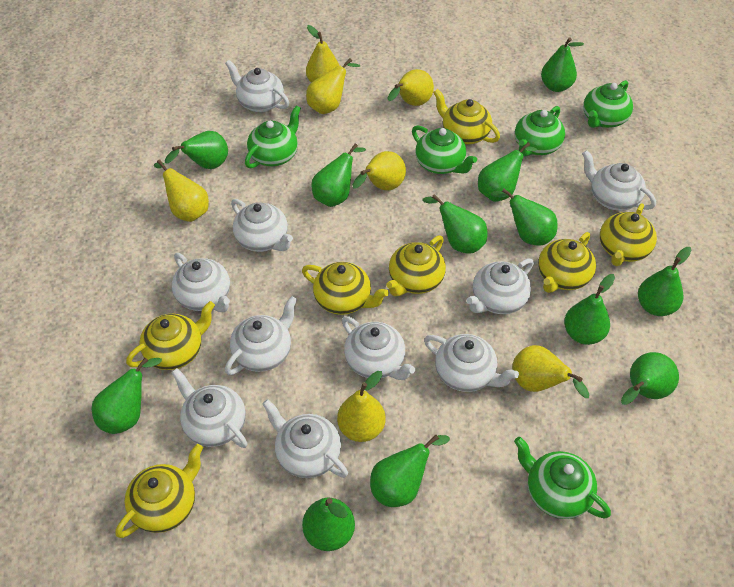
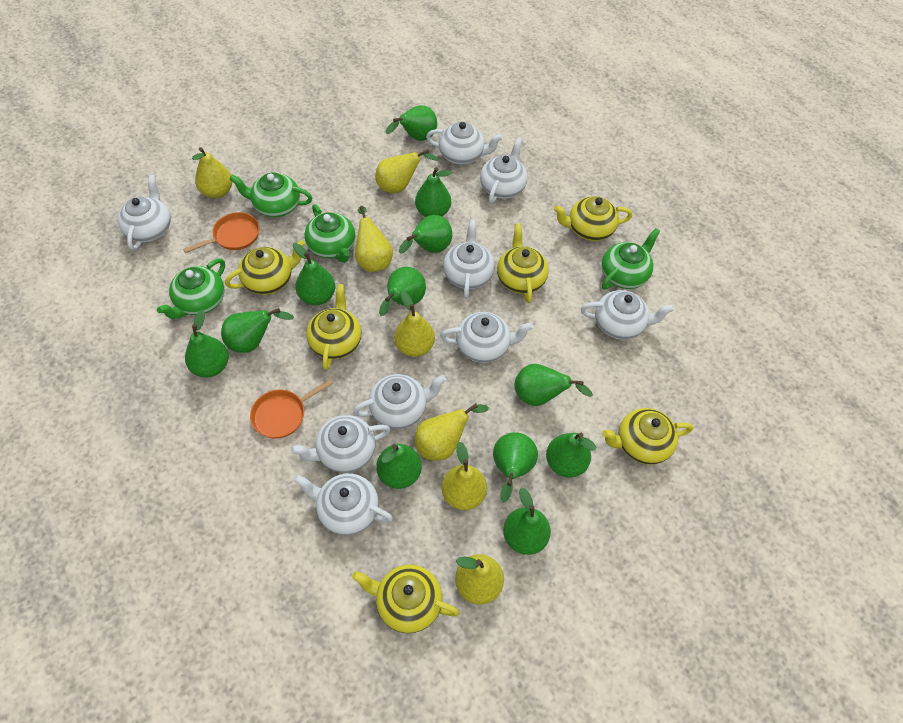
green teapot: 5 -> 4
orange pan: 0 -> 2
white teapot: 10 -> 9
yellow teapot: 7 -> 6

